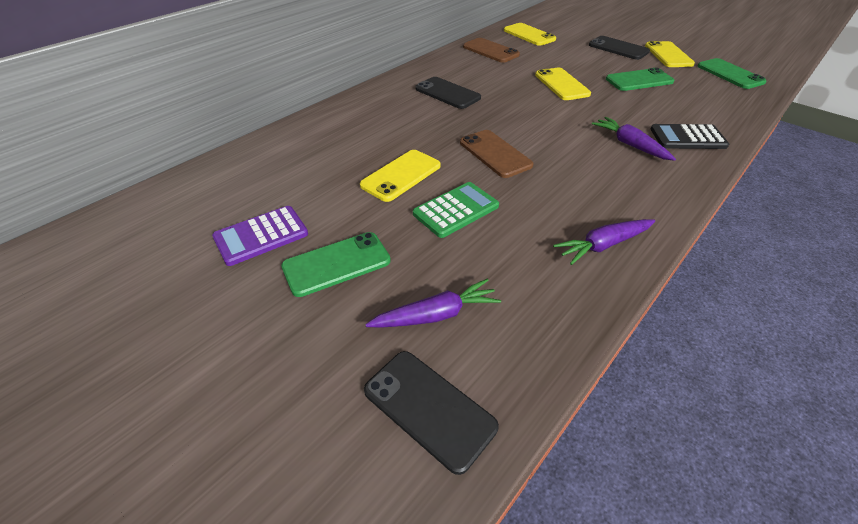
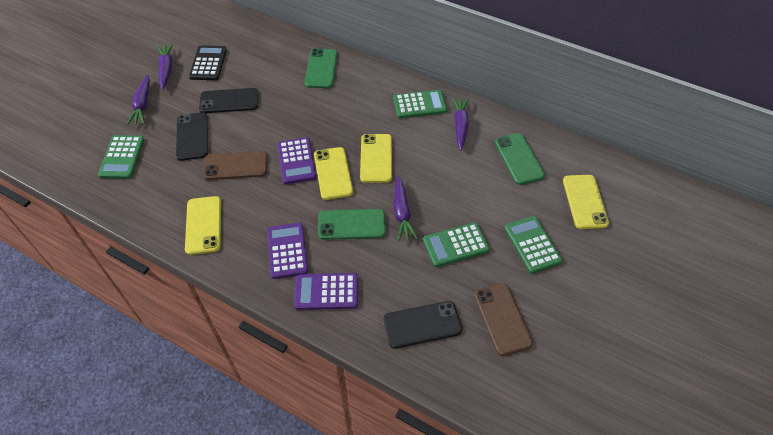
green calculator: 1 -> 4
purple calculator: 1 -> 3
purple carrot: 3 -> 4

